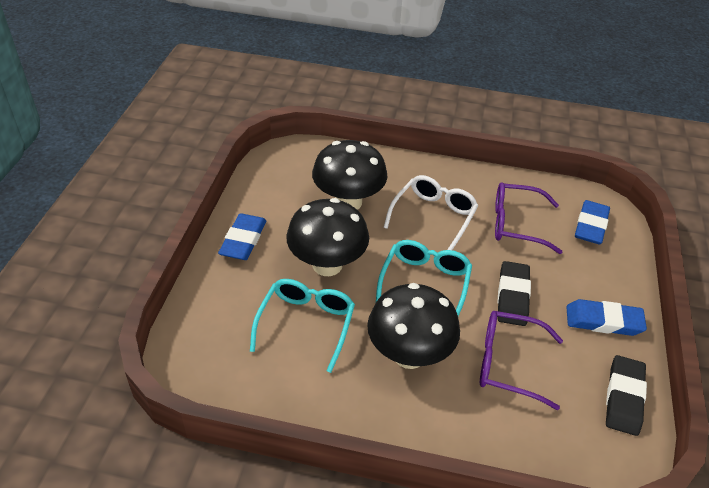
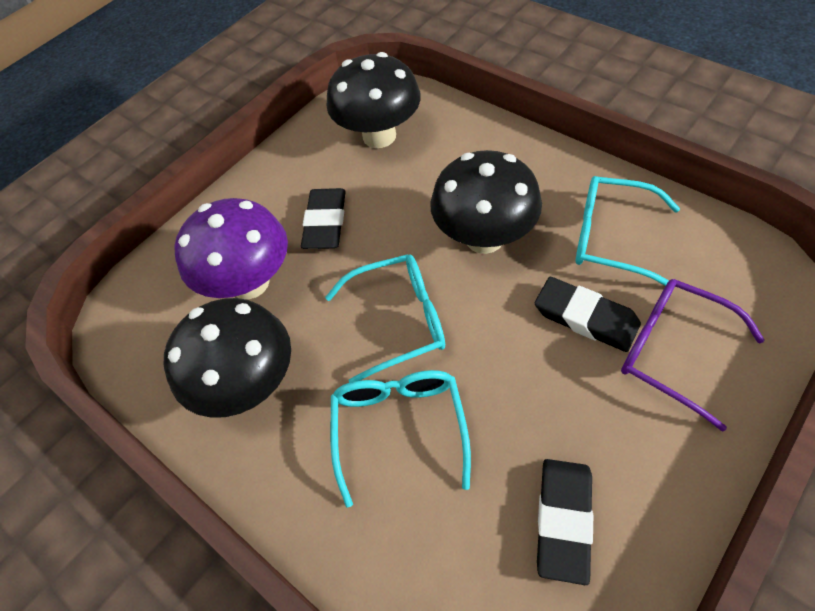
black eraser: 2 -> 3
blue eraser: 3 -> 0
purple glasses: 2 -> 1
purple mushroom: 0 -> 1
turquoise glasses: 2 -> 3
white glasses: 1 -> 0

